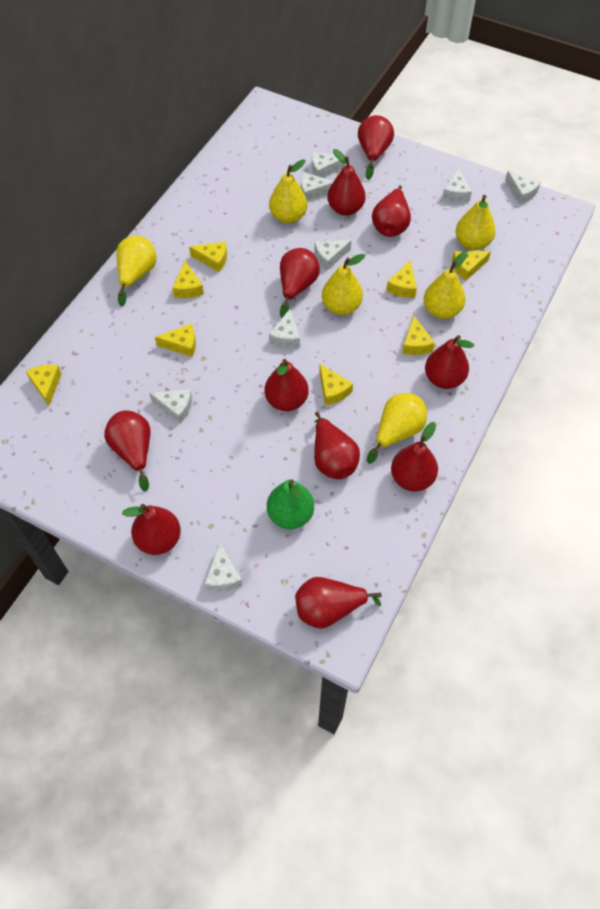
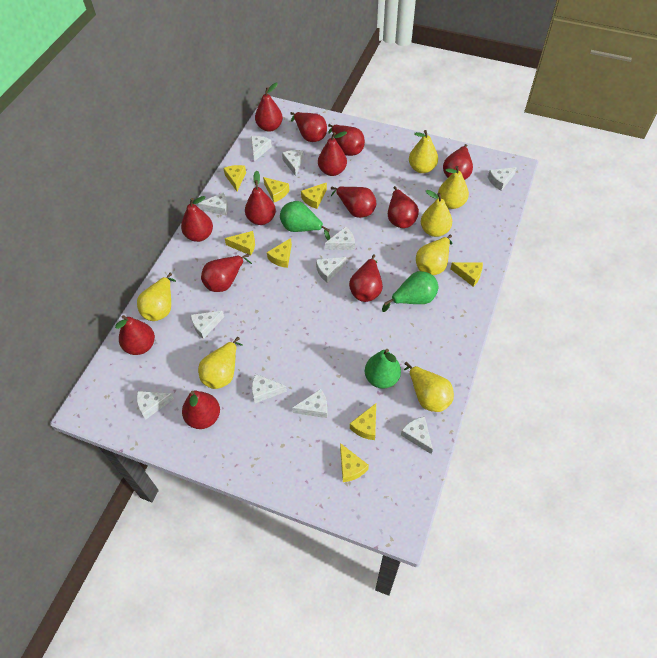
green pear: 1 -> 3
red pear: 11 -> 13
white cheese: 8 -> 11
yellow pear: 6 -> 7

